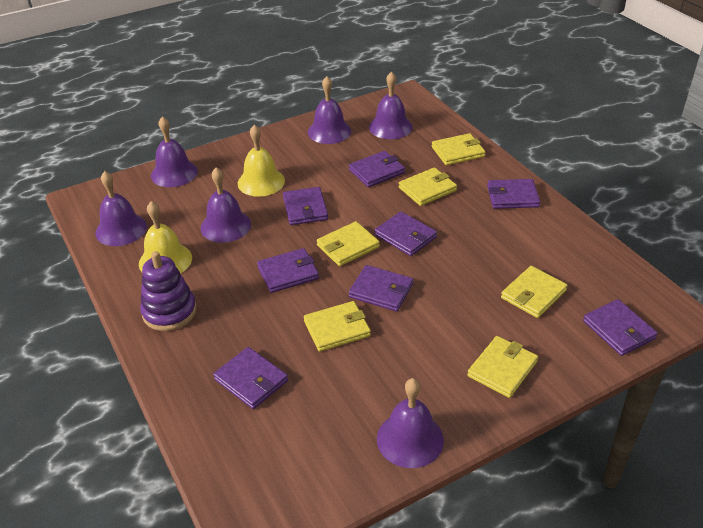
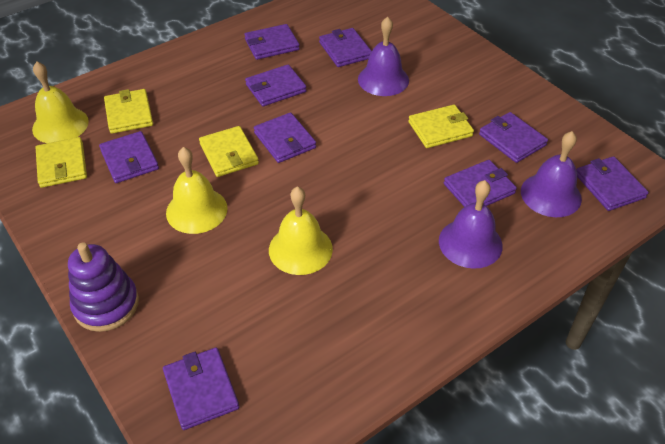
purple bell: 6 -> 3
purple wallet: 8 -> 9
yellow bell: 2 -> 3
yellow wallet: 6 -> 4

